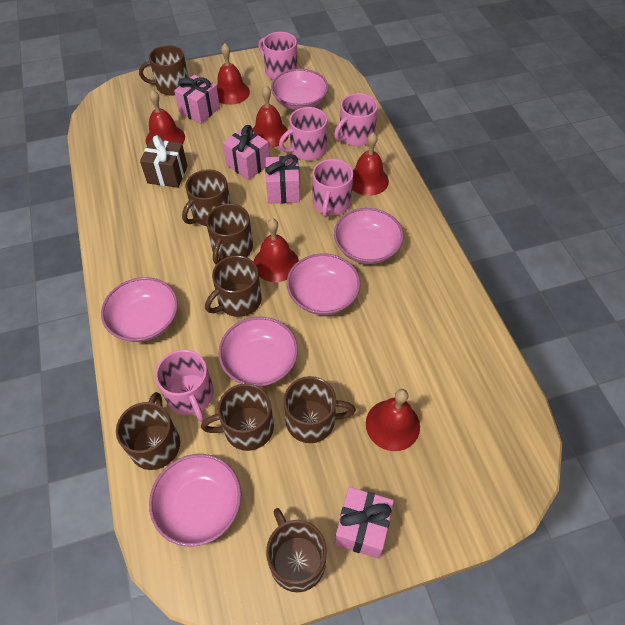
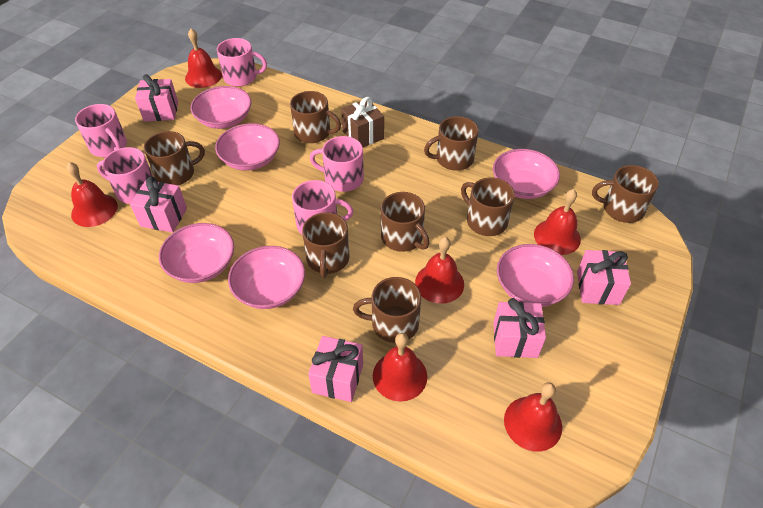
pink gift: 4 -> 5

